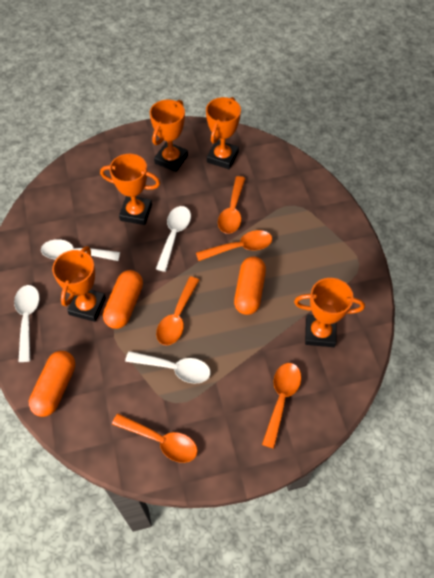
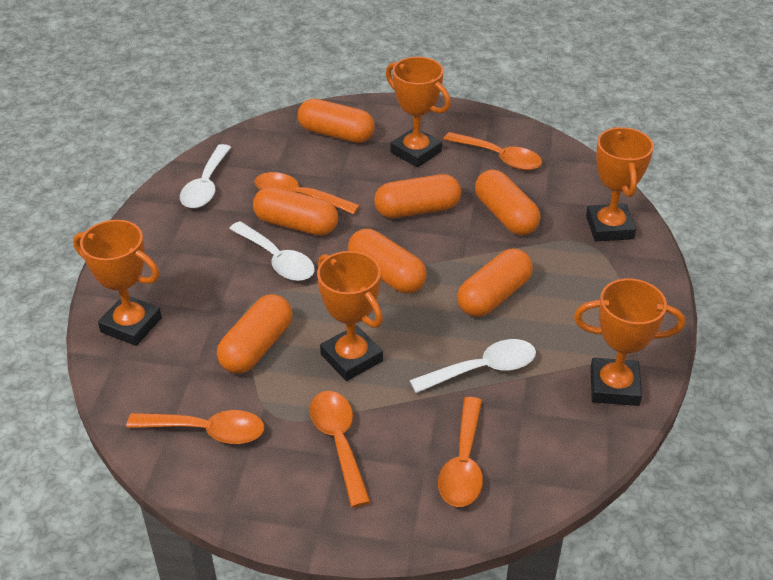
orange capsule: 3 -> 7
white spoon: 4 -> 3

